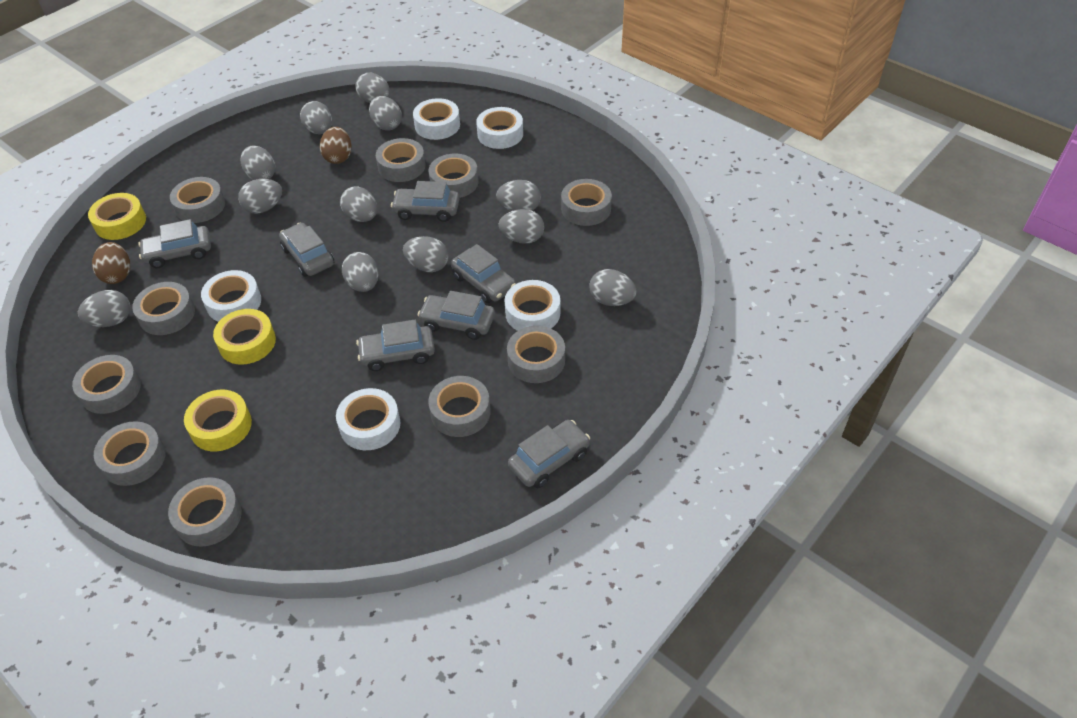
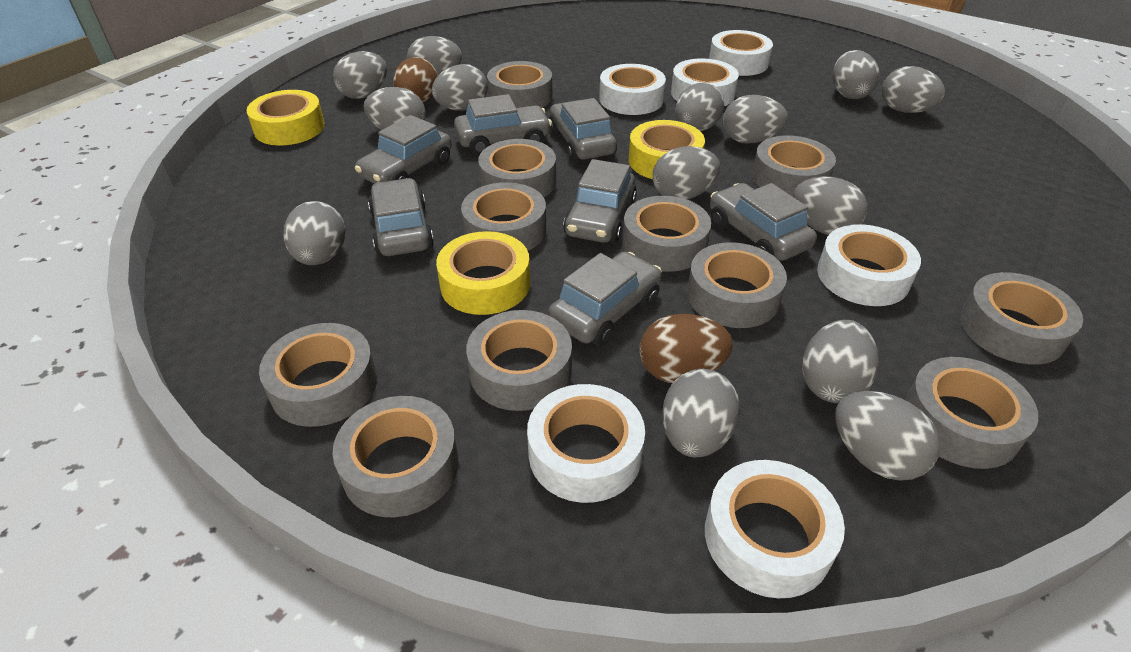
grey egg: 12 -> 14
grey tape: 10 -> 11
white tape: 5 -> 6

